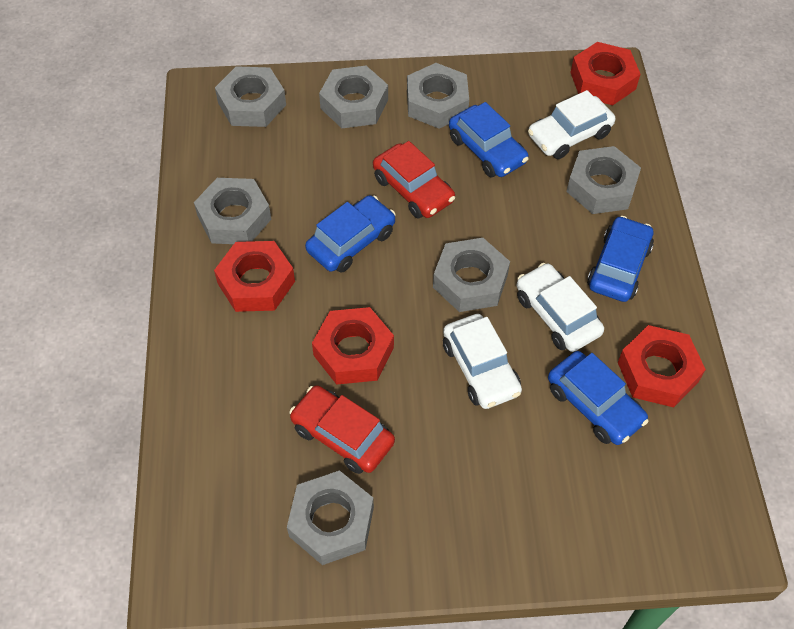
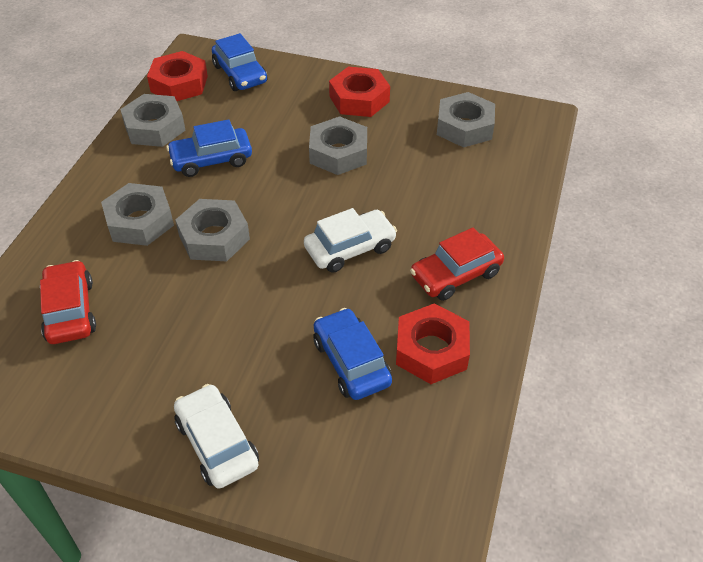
blue car: 4 -> 3
grey nut: 7 -> 5
red nut: 4 -> 3
white car: 3 -> 2

